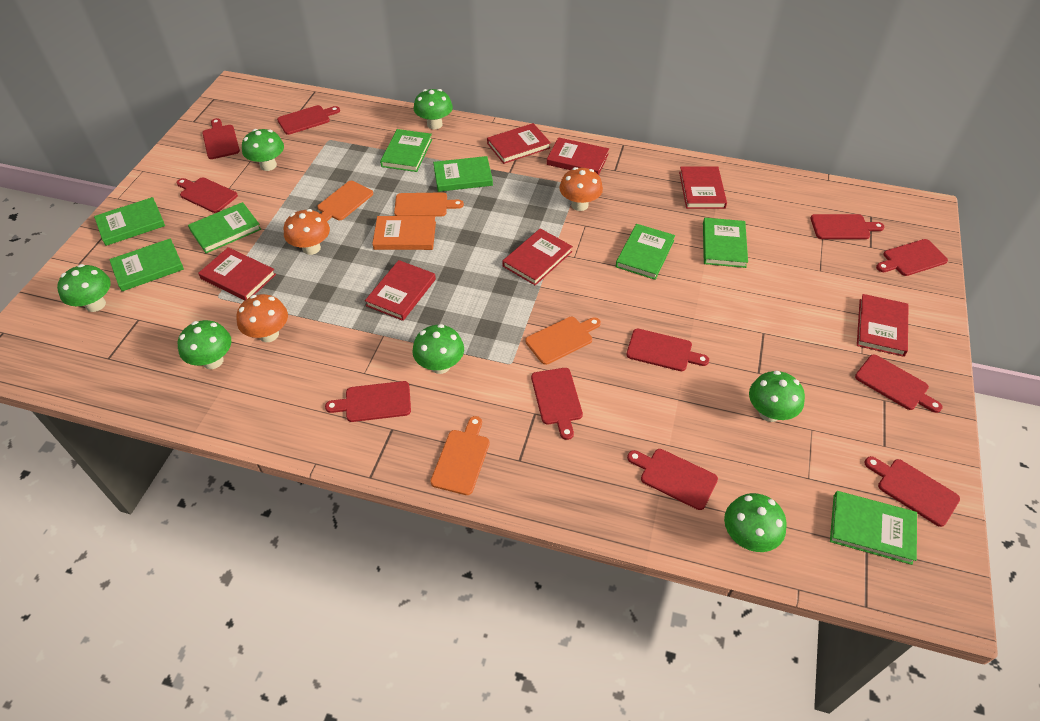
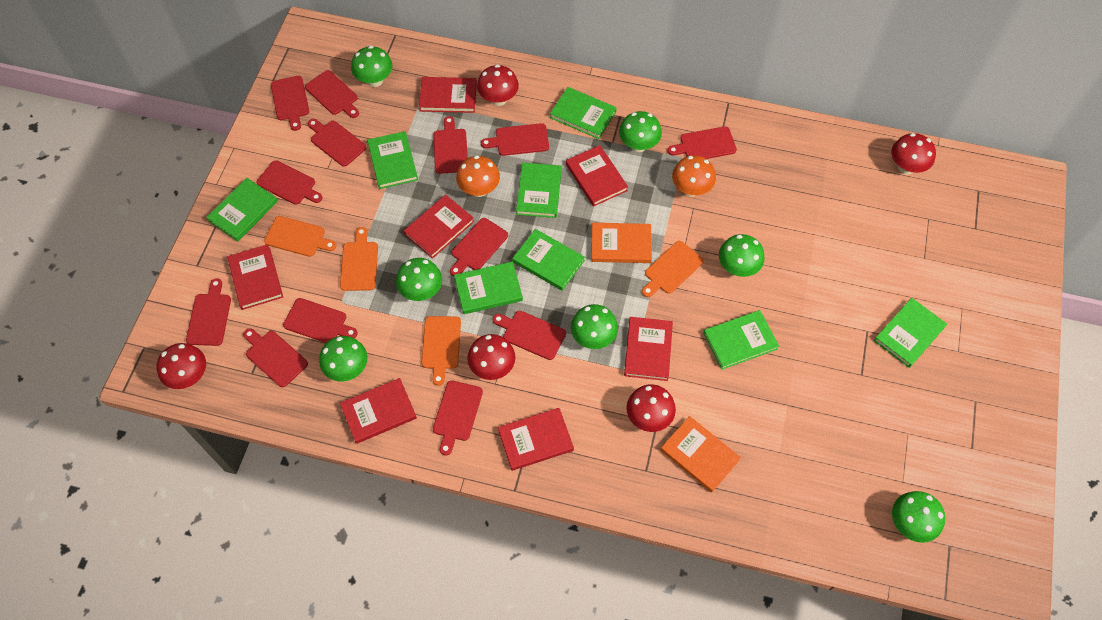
orange book: 1 -> 2
orange mushroom: 3 -> 2
red cutting board: 11 -> 13
red mushroom: 0 -> 5

